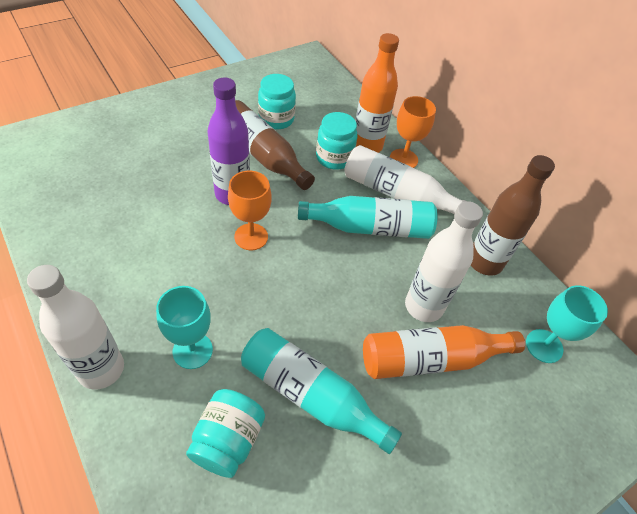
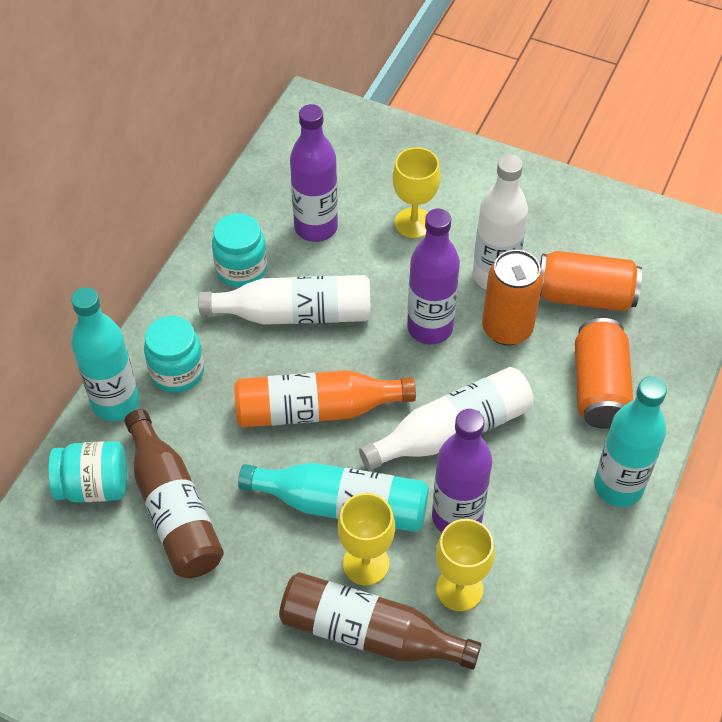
orange bottle: 2 -> 1
orange can: 0 -> 3
orange goblet: 2 -> 0
purple bottle: 1 -> 3
turquoise bottle: 2 -> 3
turquoise goblet: 2 -> 0
yellow goblet: 0 -> 3

